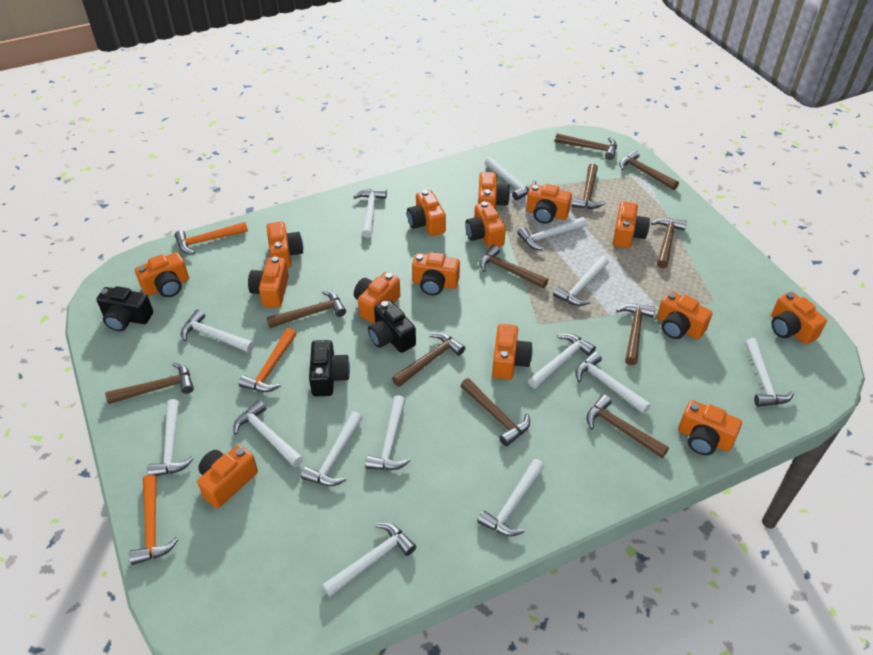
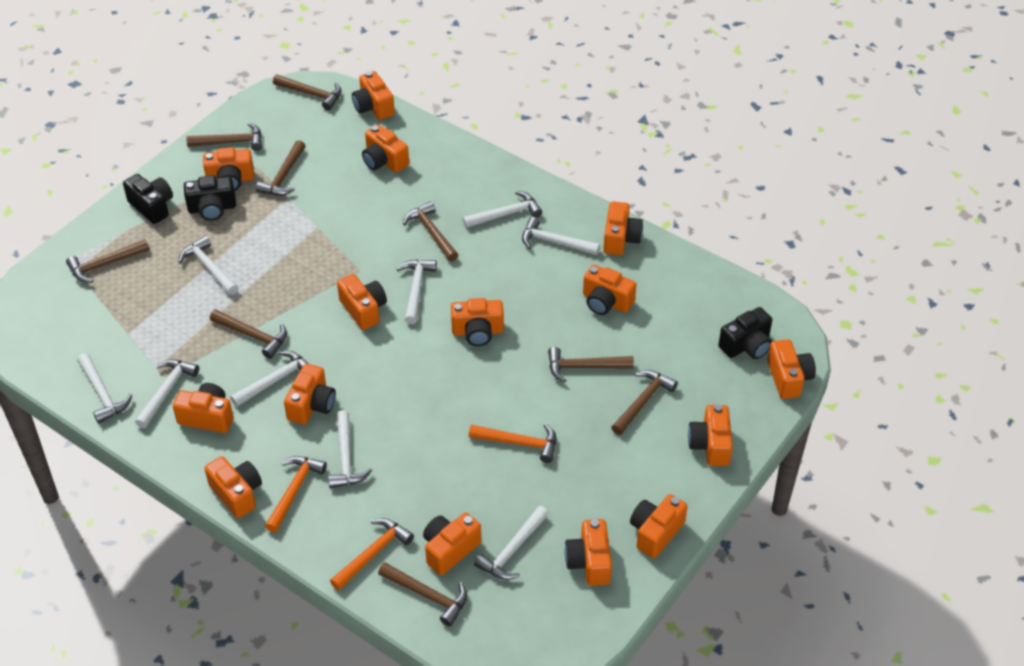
brown hammer: 11 -> 9
white hammer: 14 -> 9

